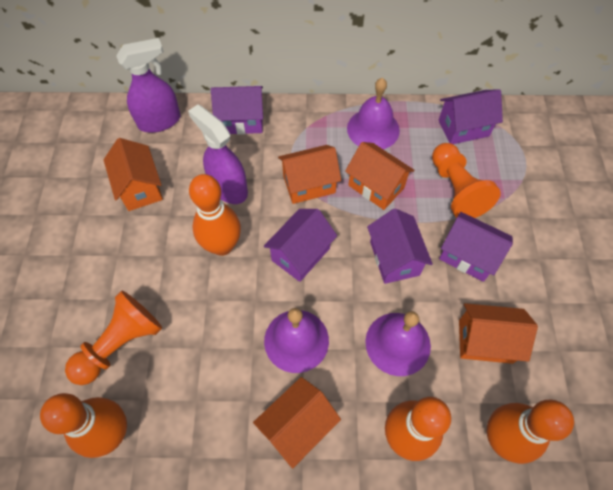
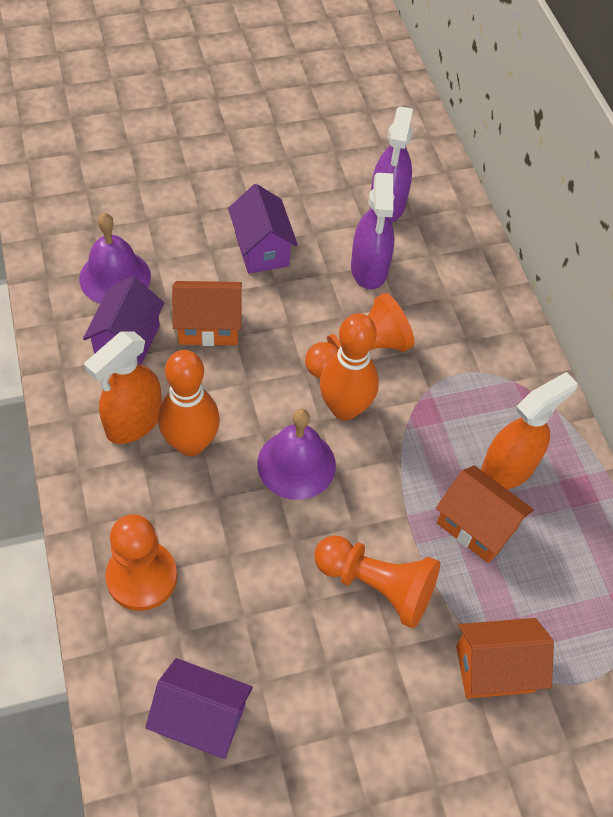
orange bowling pin: 4 -> 2
orange house: 5 -> 3
orange pawn: 2 -> 3
orange spray bottle: 0 -> 2
purple bell: 3 -> 2
purple house: 5 -> 3

